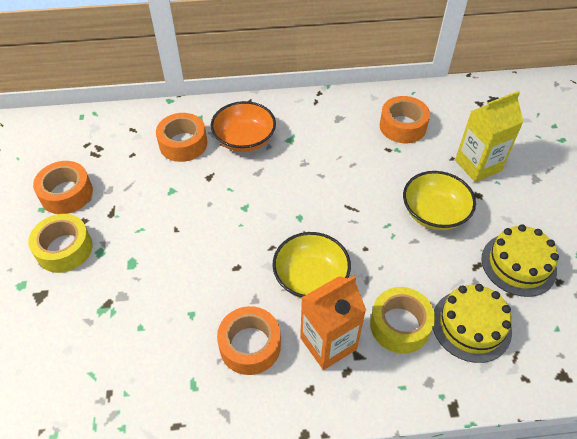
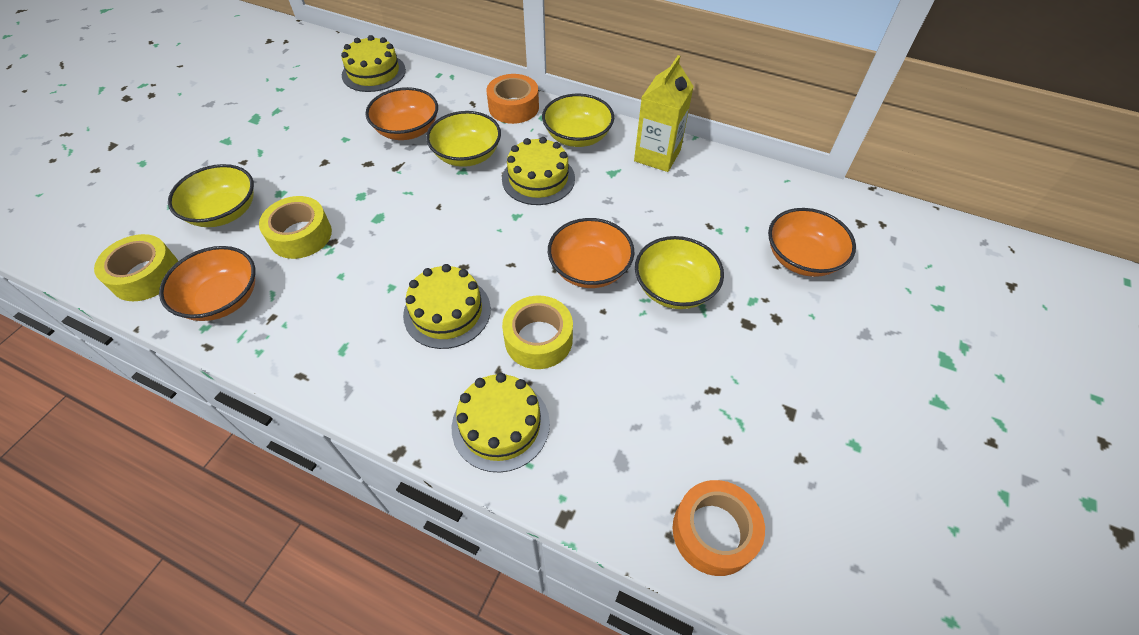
orange bowl: 1 -> 4
orange carton: 1 -> 0
orange tape: 4 -> 2
yellow bowl: 2 -> 4
yellow cake: 2 -> 4
yellow tape: 2 -> 3

